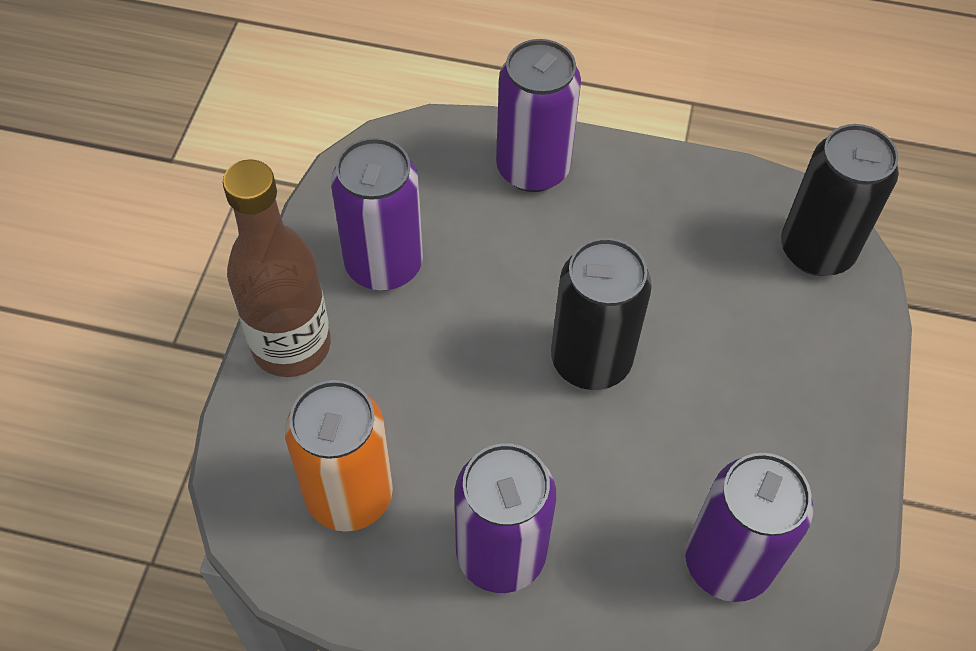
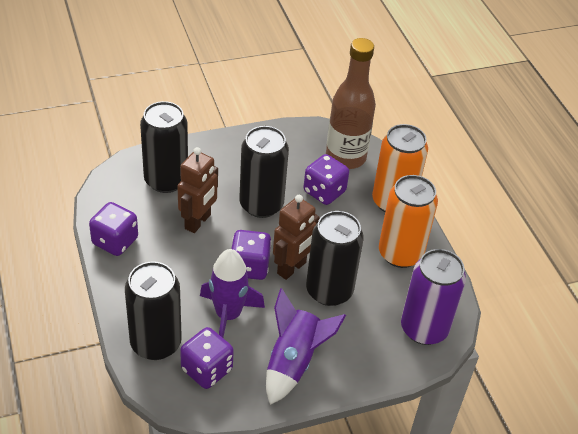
black can: 2 -> 4
brown robot: 0 -> 2
orange can: 1 -> 2
purple can: 4 -> 1
purple dice: 0 -> 4
purple rocket: 0 -> 2

